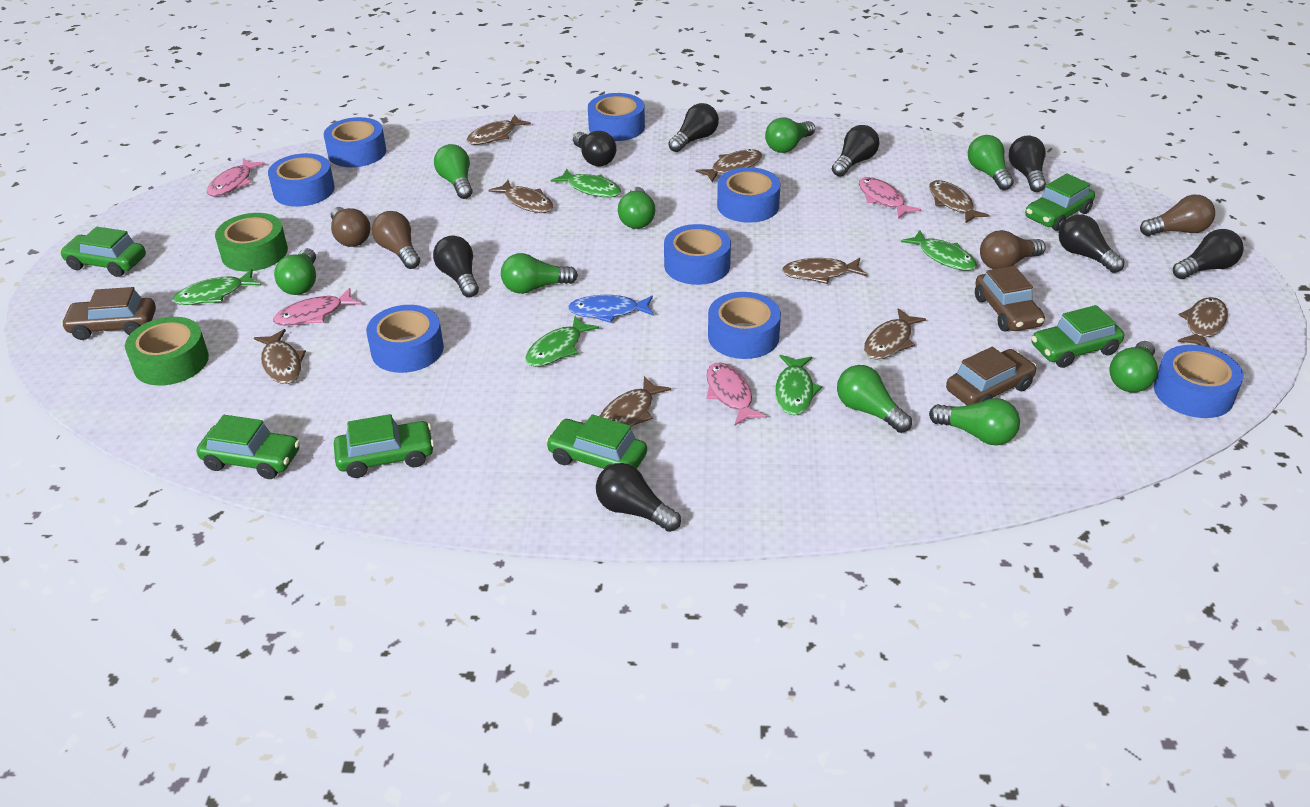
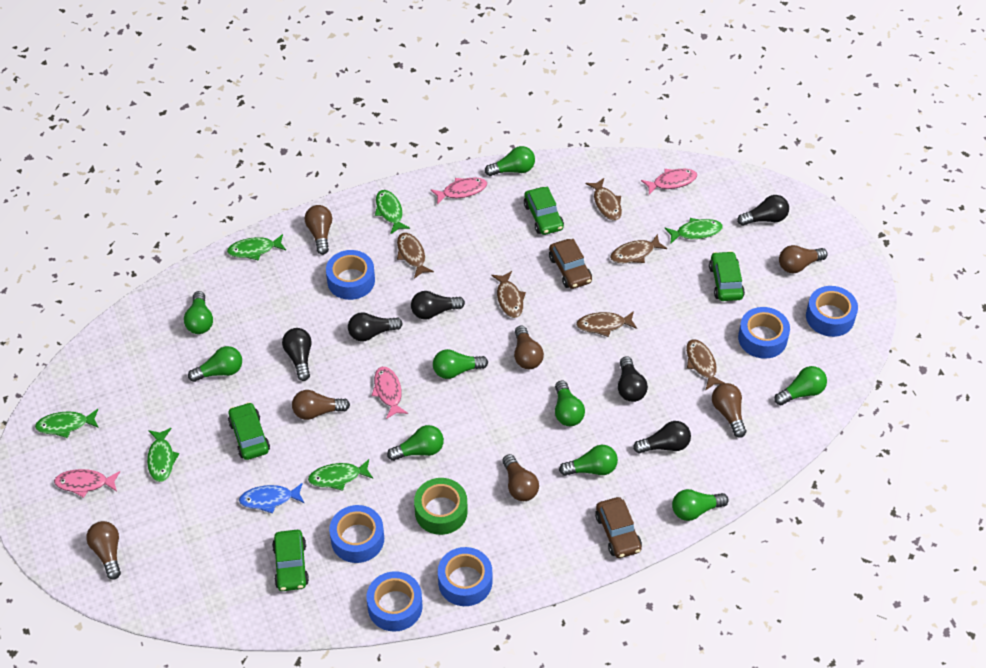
black light bulb: 8 -> 6
blue tape: 8 -> 6
brown car: 3 -> 2
brown fish: 9 -> 6
brown light bulb: 4 -> 7
green car: 6 -> 4
green fish: 5 -> 6
green tape: 2 -> 1

